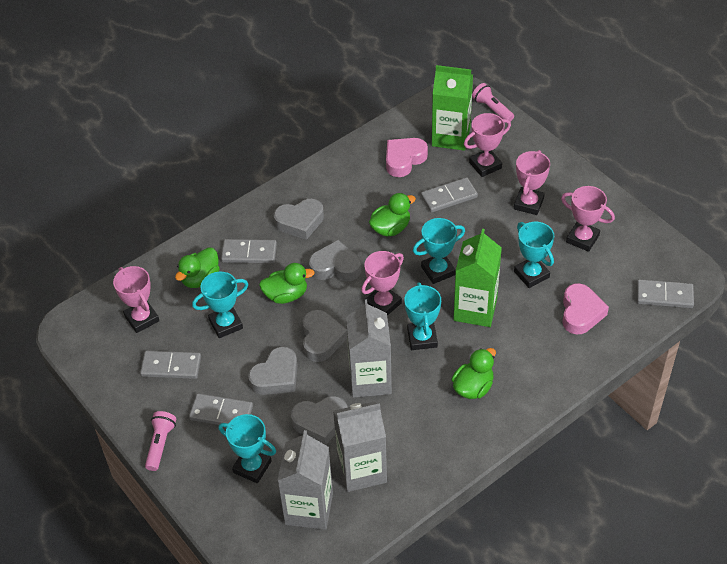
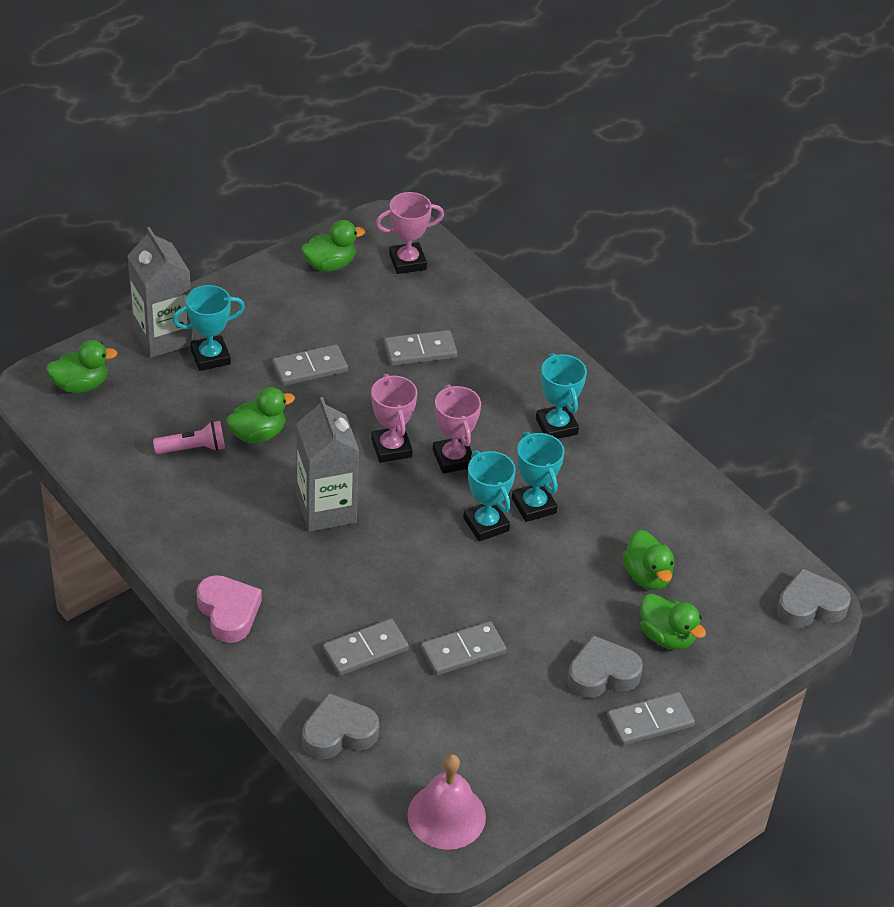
green carton: 2 -> 0
green duck: 4 -> 5
grey carton: 3 -> 2
grey heart: 5 -> 3
pink bell: 0 -> 1
pink flashlight: 2 -> 1
pink heart: 2 -> 1
pink trophy: 5 -> 3
turquoise trophy: 5 -> 4

